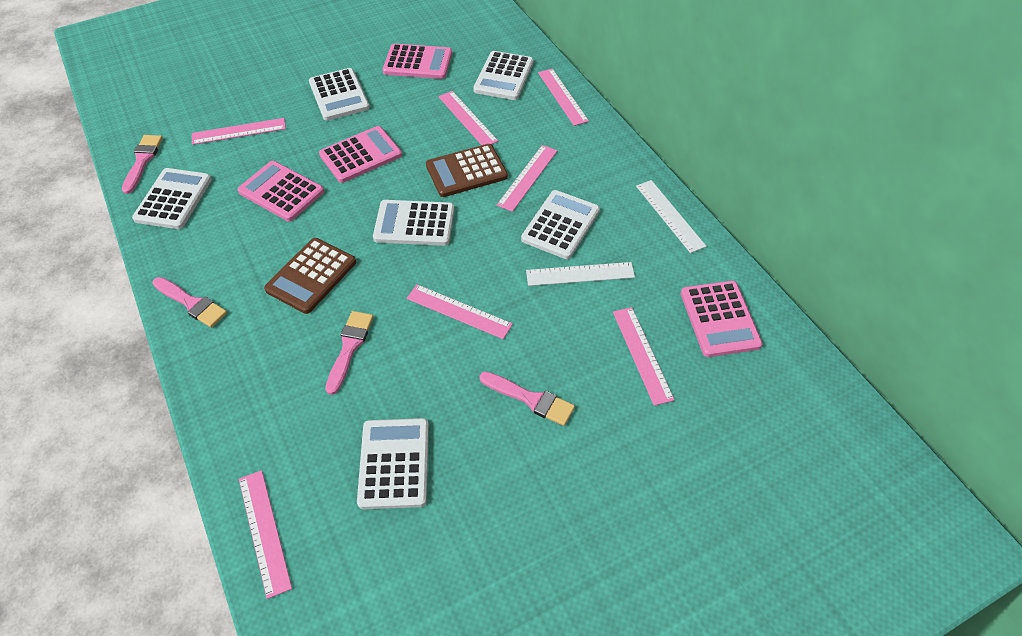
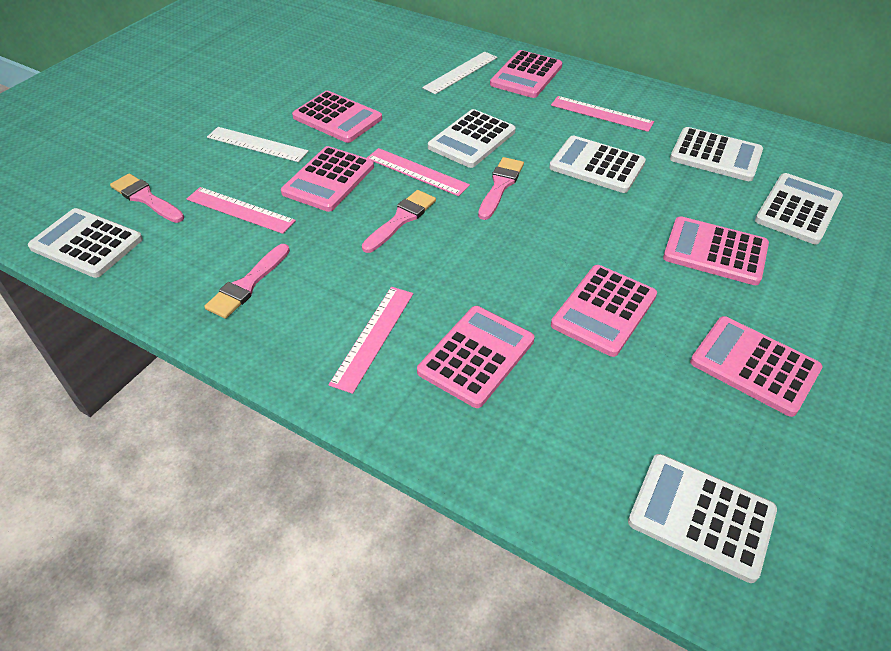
brown calculator: 2 -> 0
pink calculator: 4 -> 7
pink ruler: 7 -> 4

